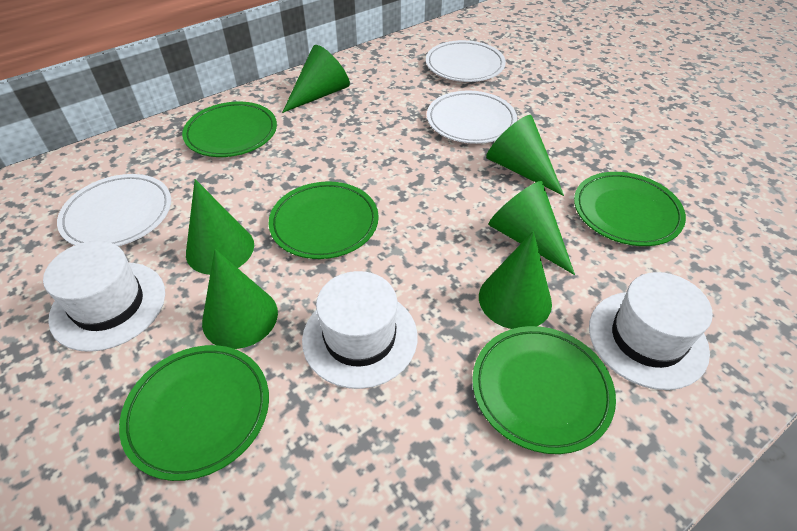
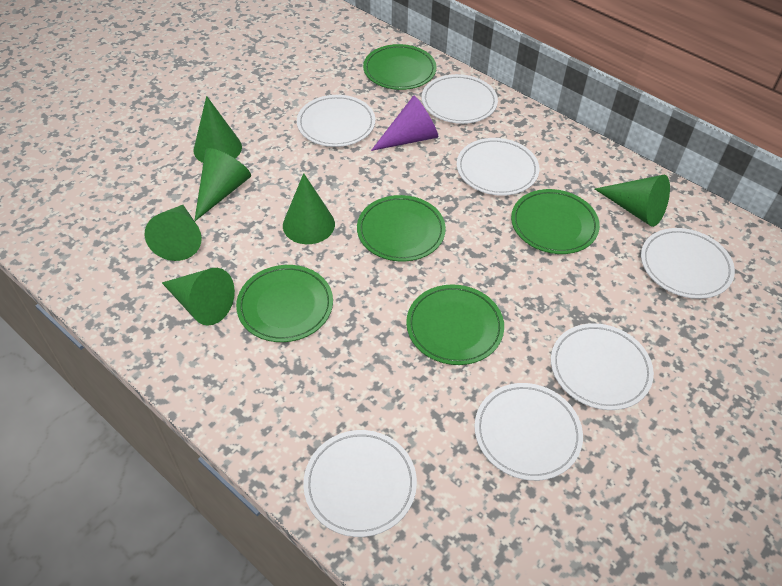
purple cone: 0 -> 1
white hat: 3 -> 0
white plate: 3 -> 7

